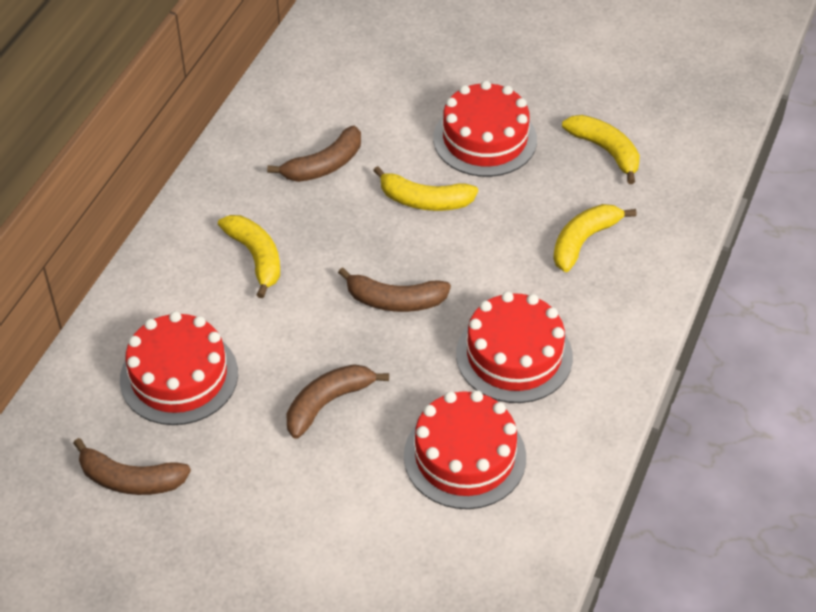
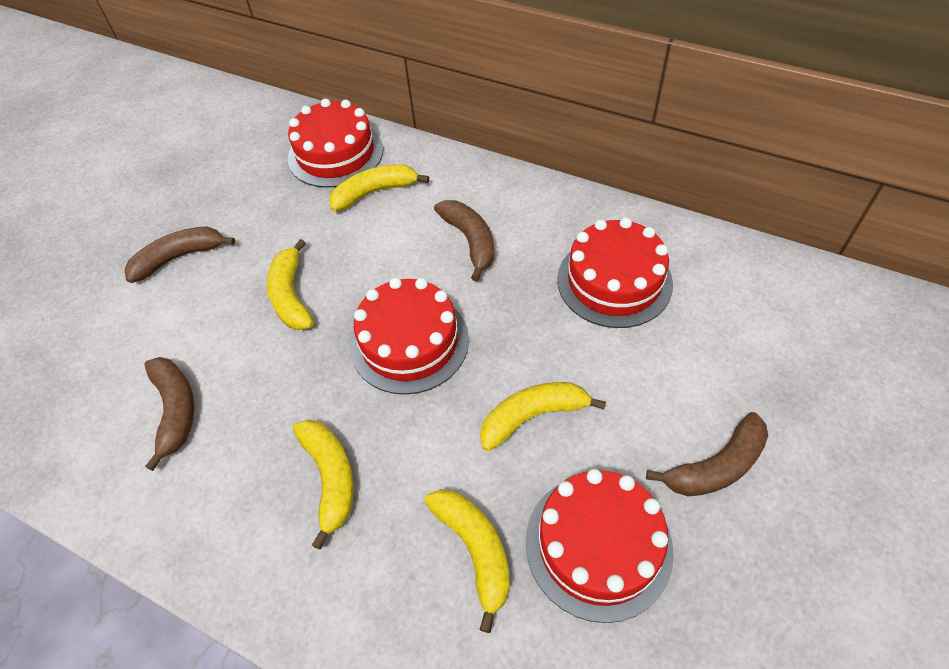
yellow banana: 4 -> 5

